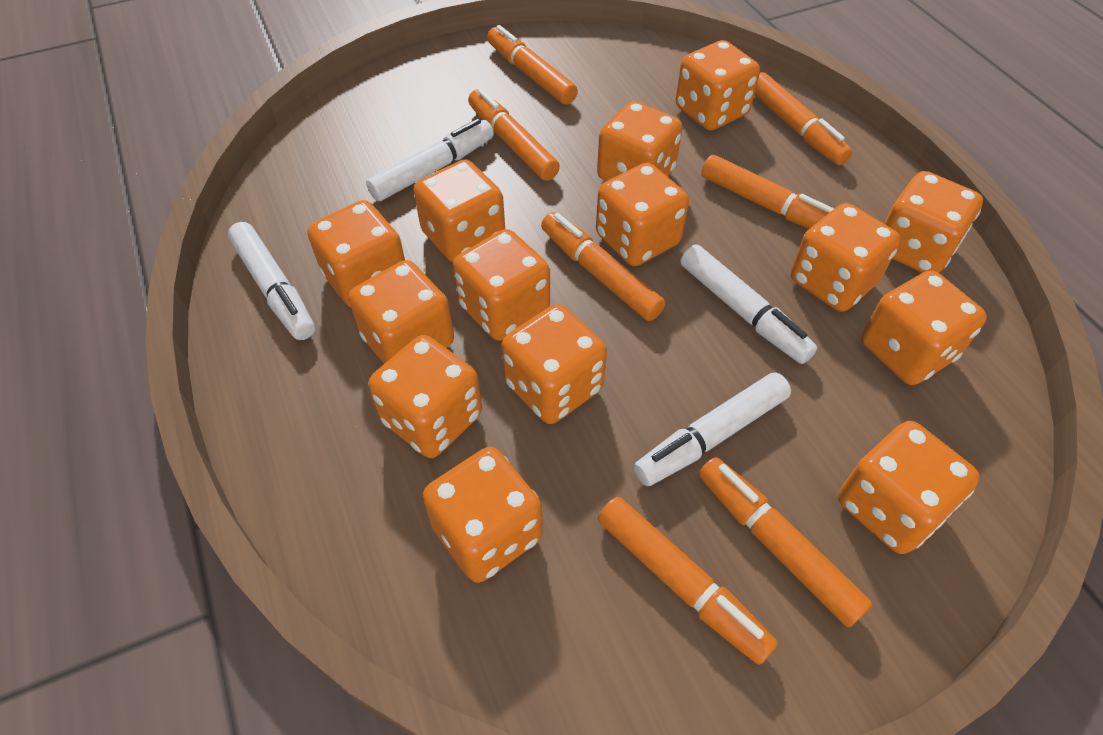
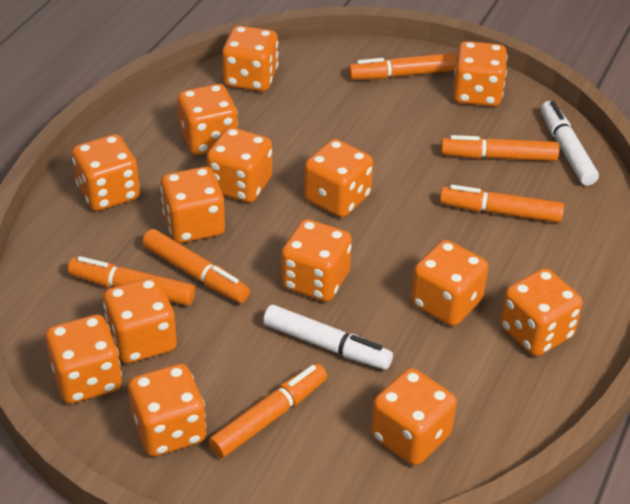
orange marker: 7 -> 6
white marker: 4 -> 2

